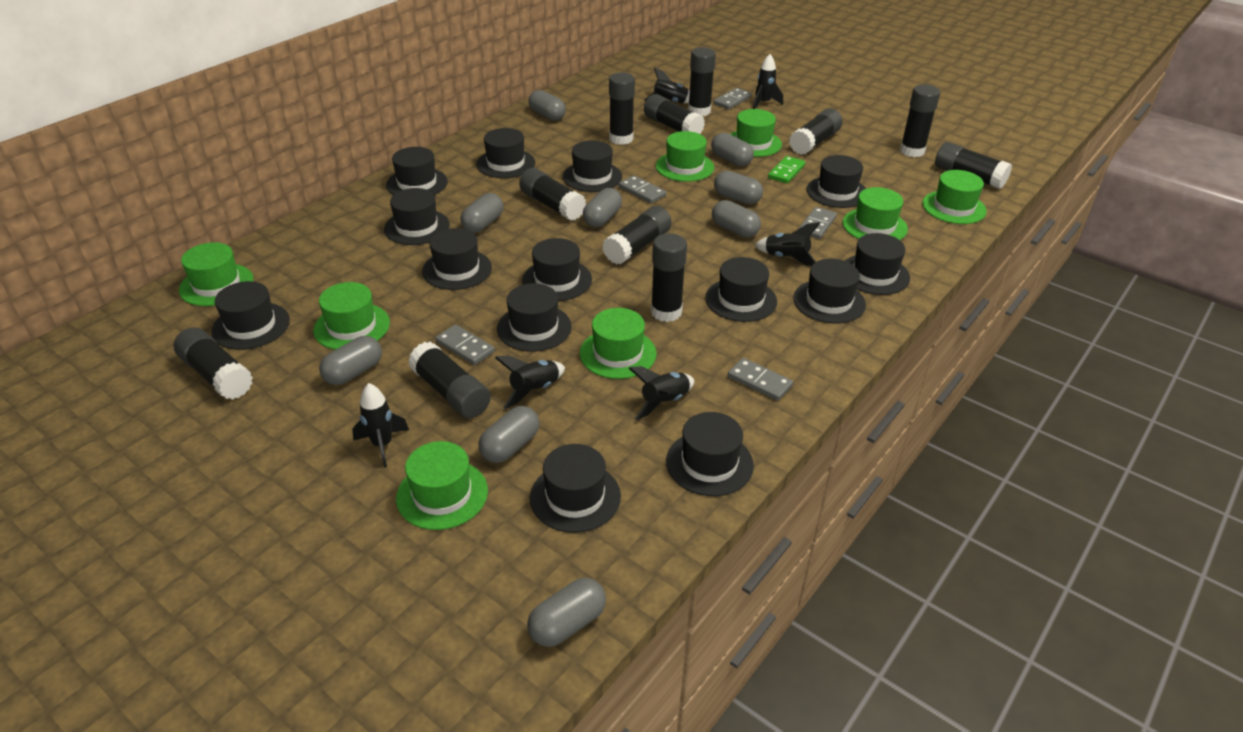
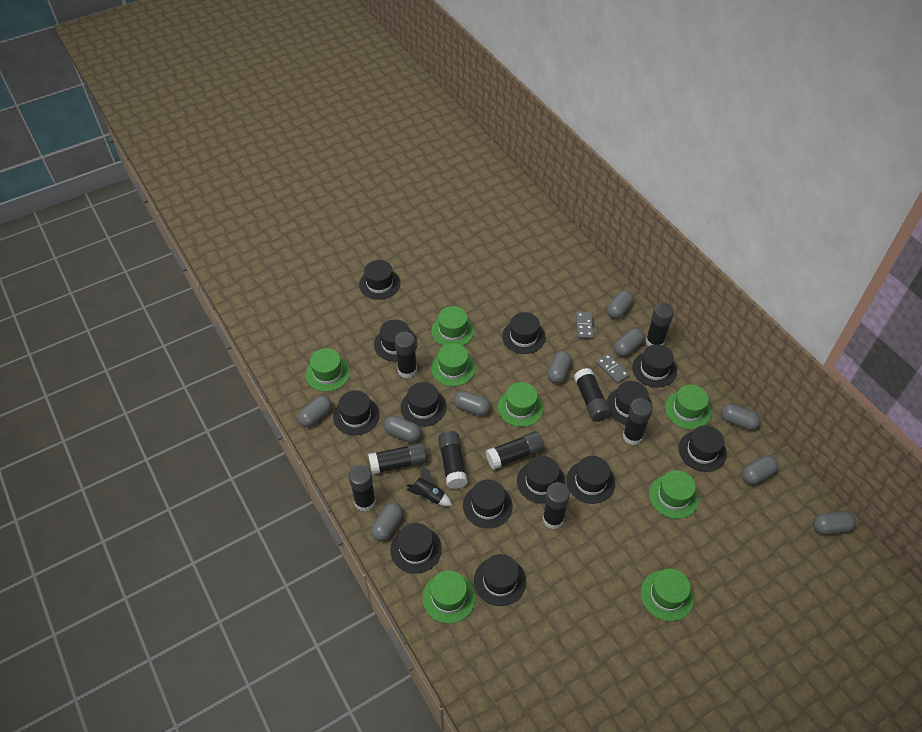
black glue stick: 11 -> 9
black hat: 14 -> 13
black rocket: 6 -> 1
green domino: 1 -> 0
grey capsule: 9 -> 10
grey domino: 5 -> 2

